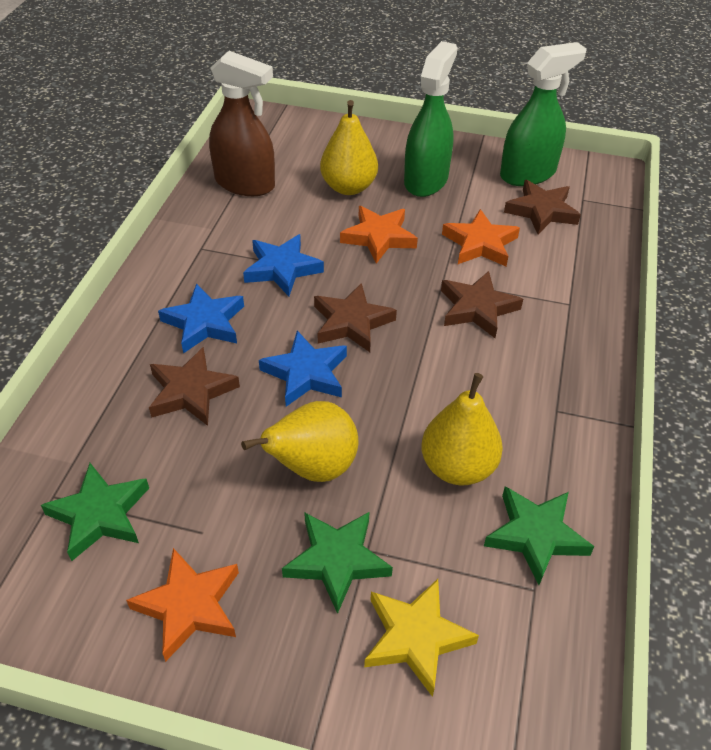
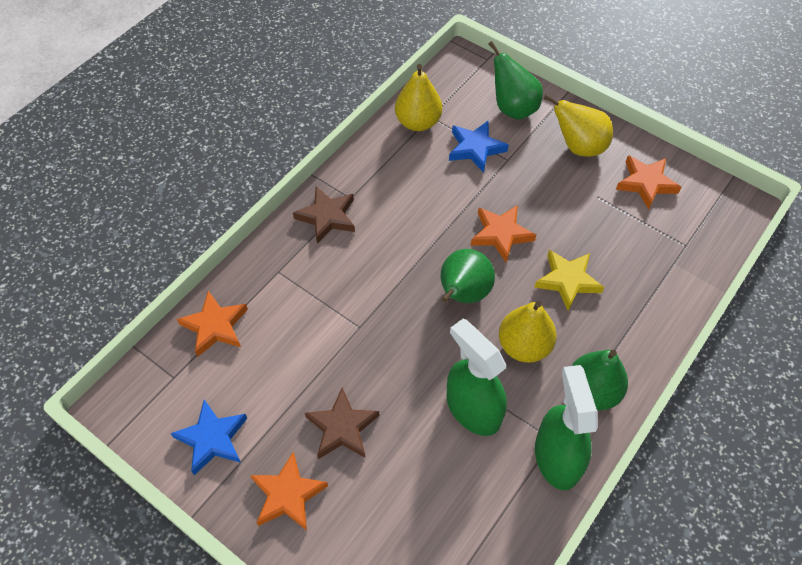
blue star: 3 -> 2
brown spray bottle: 1 -> 0
brown star: 4 -> 2
green pear: 0 -> 3
green star: 3 -> 0
orange star: 3 -> 4

